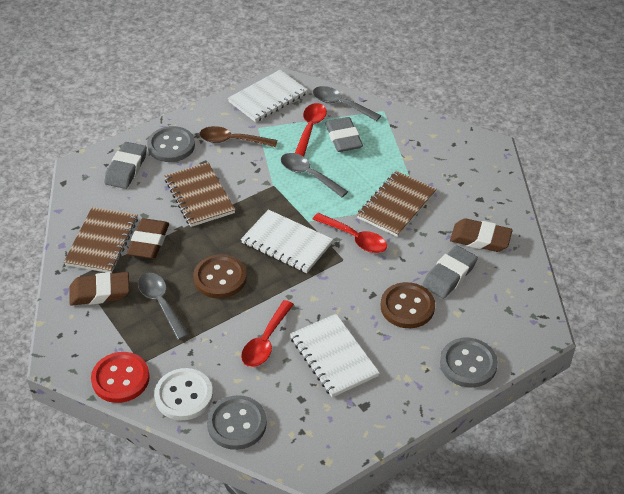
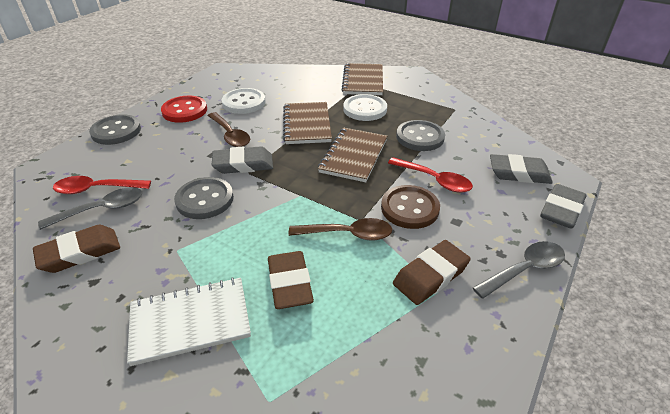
brown button: 2 -> 1
brown spoon: 1 -> 2
grey spoon: 3 -> 2
red spoon: 3 -> 2
white button: 1 -> 2
white notebook: 3 -> 1

